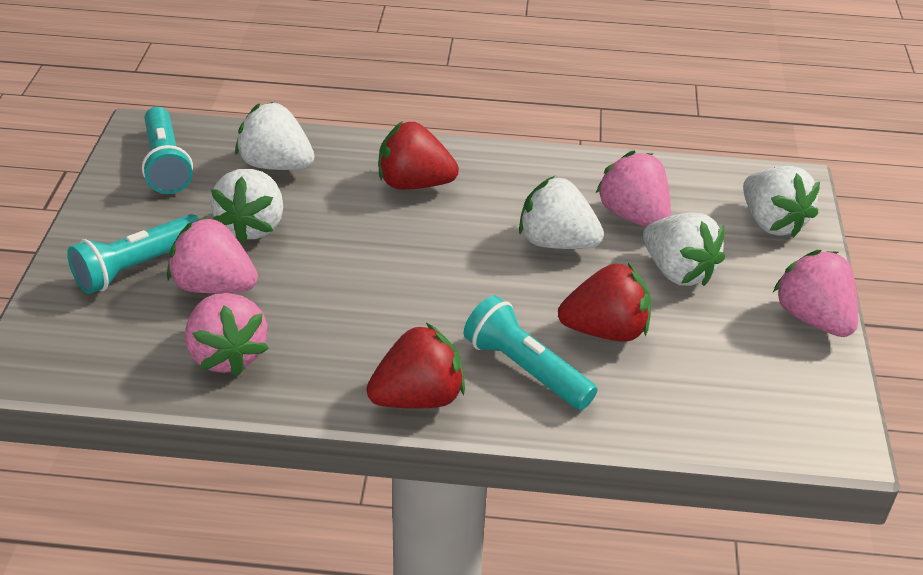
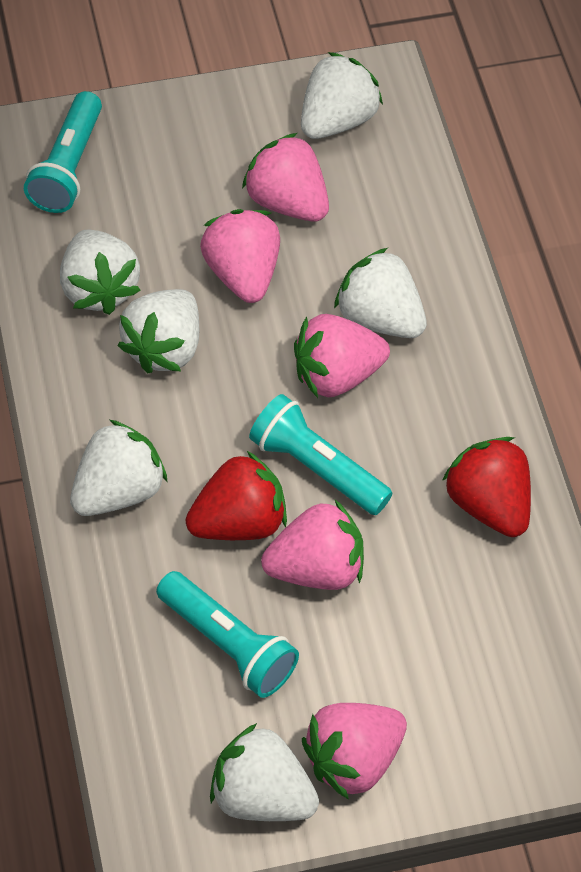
pink strawberry: 4 -> 5
red strawberry: 3 -> 2
white strawberry: 5 -> 6

